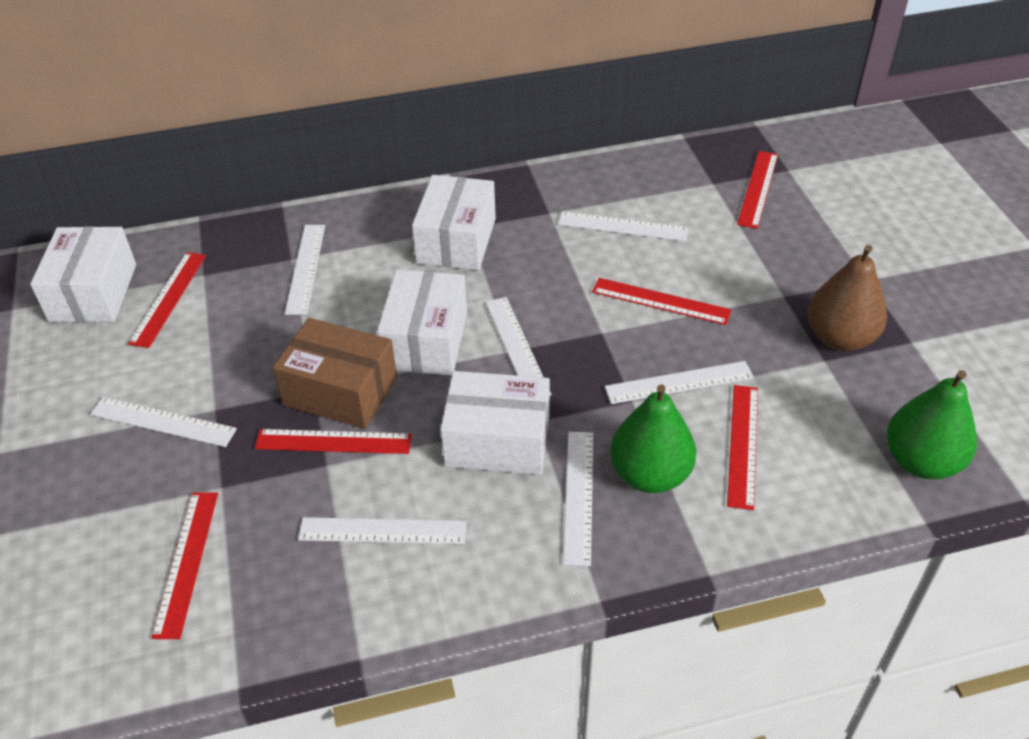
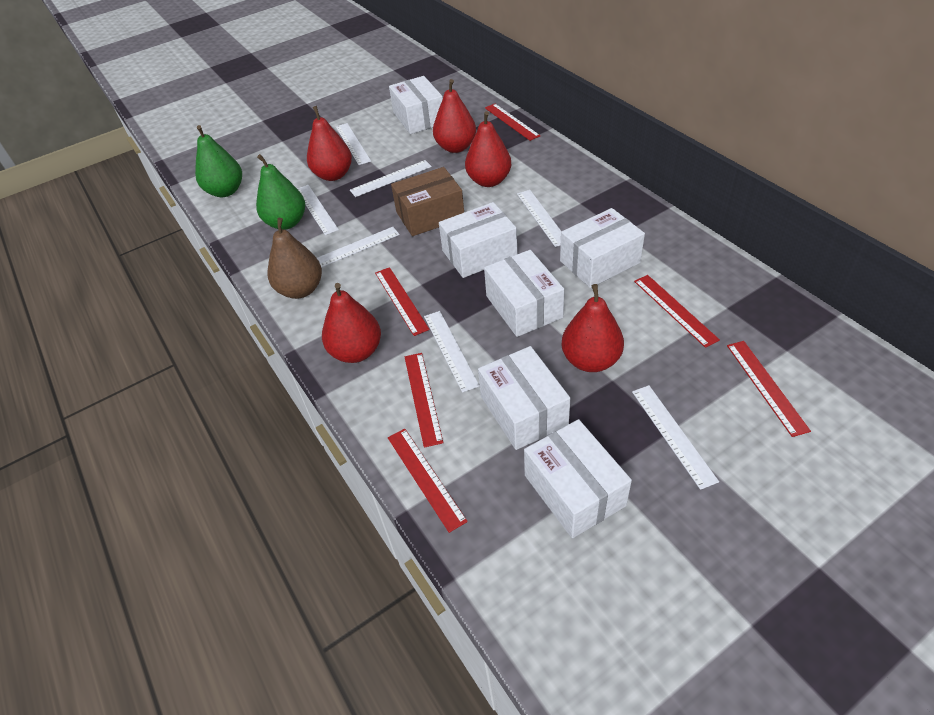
red pear: 0 -> 5
white box: 4 -> 6

